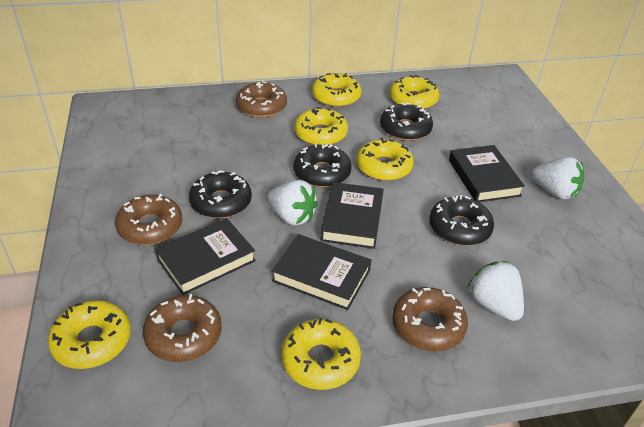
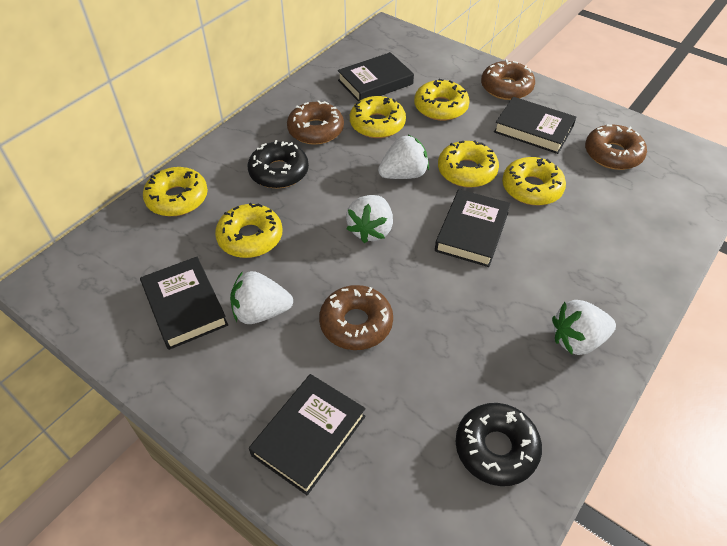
black book: 4 -> 5
black donut: 4 -> 2
white strawberry: 3 -> 4

